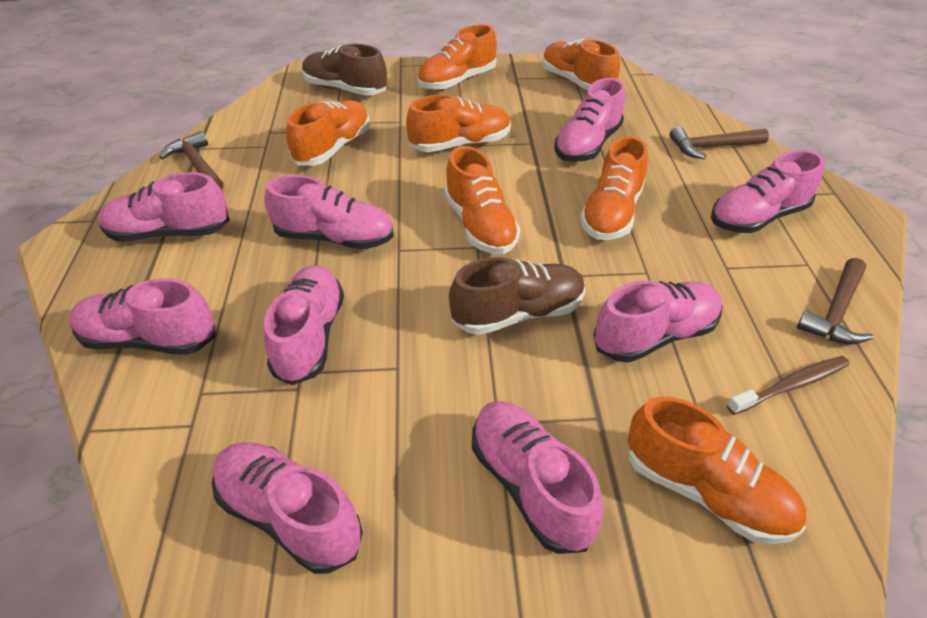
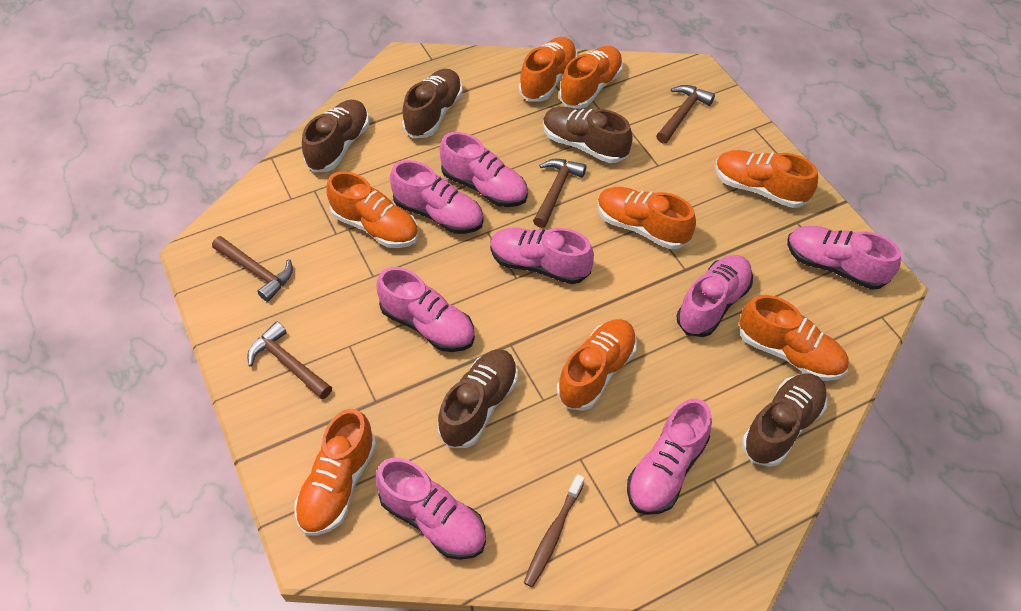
brown hammer: 3 -> 4
brown shoe: 2 -> 5
orange shoe: 7 -> 8
pink shoe: 9 -> 8

